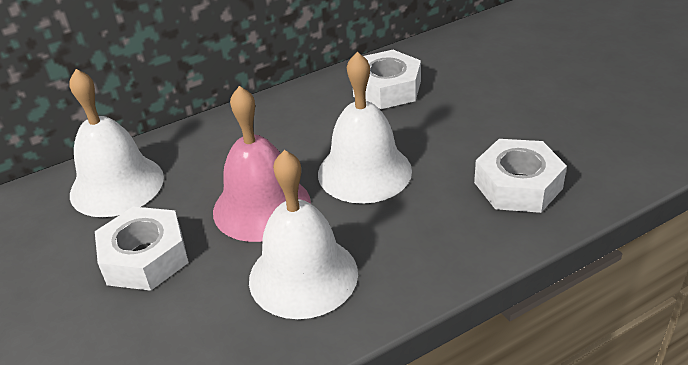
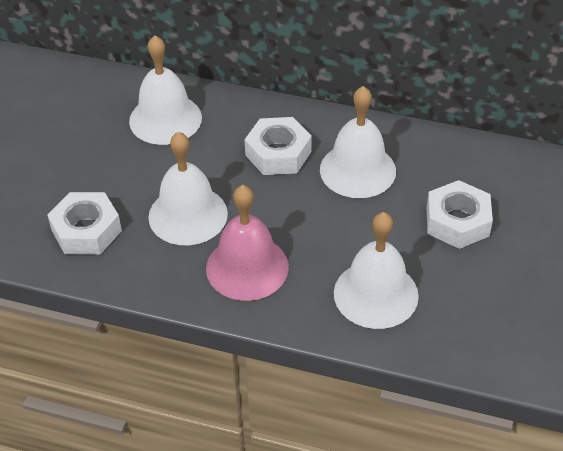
white bell: 3 -> 4

